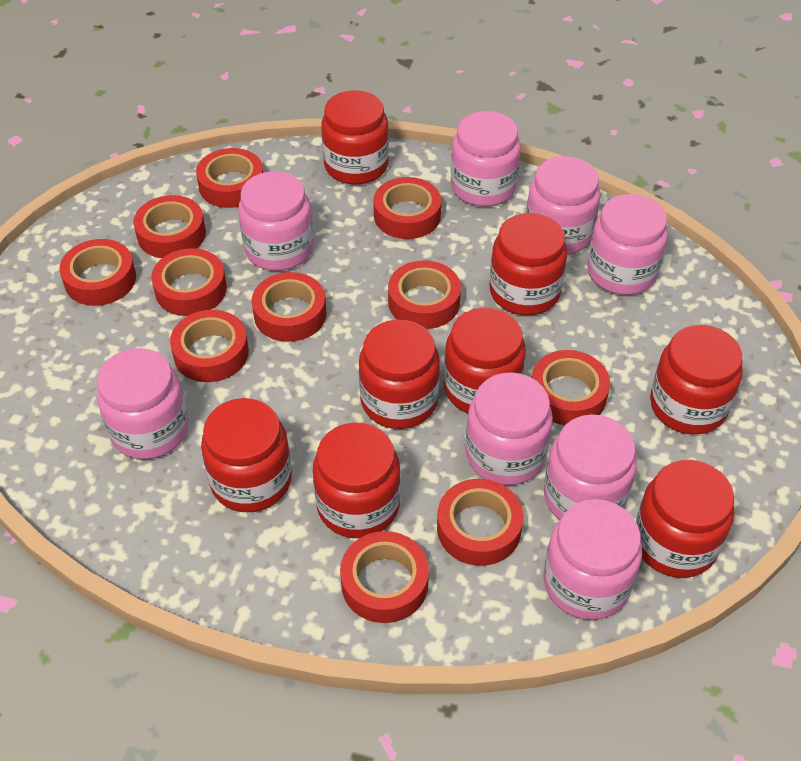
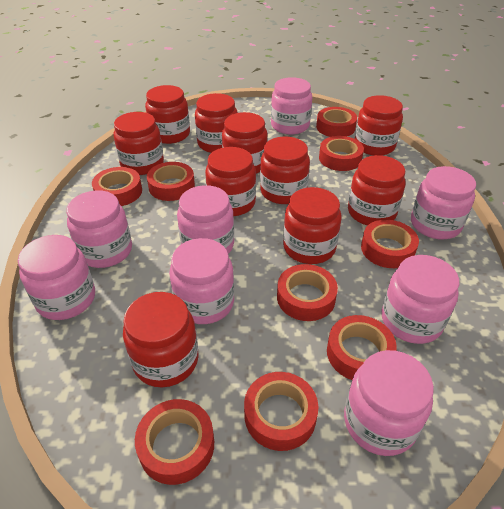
red jar: 8 -> 10
red tape: 11 -> 9

